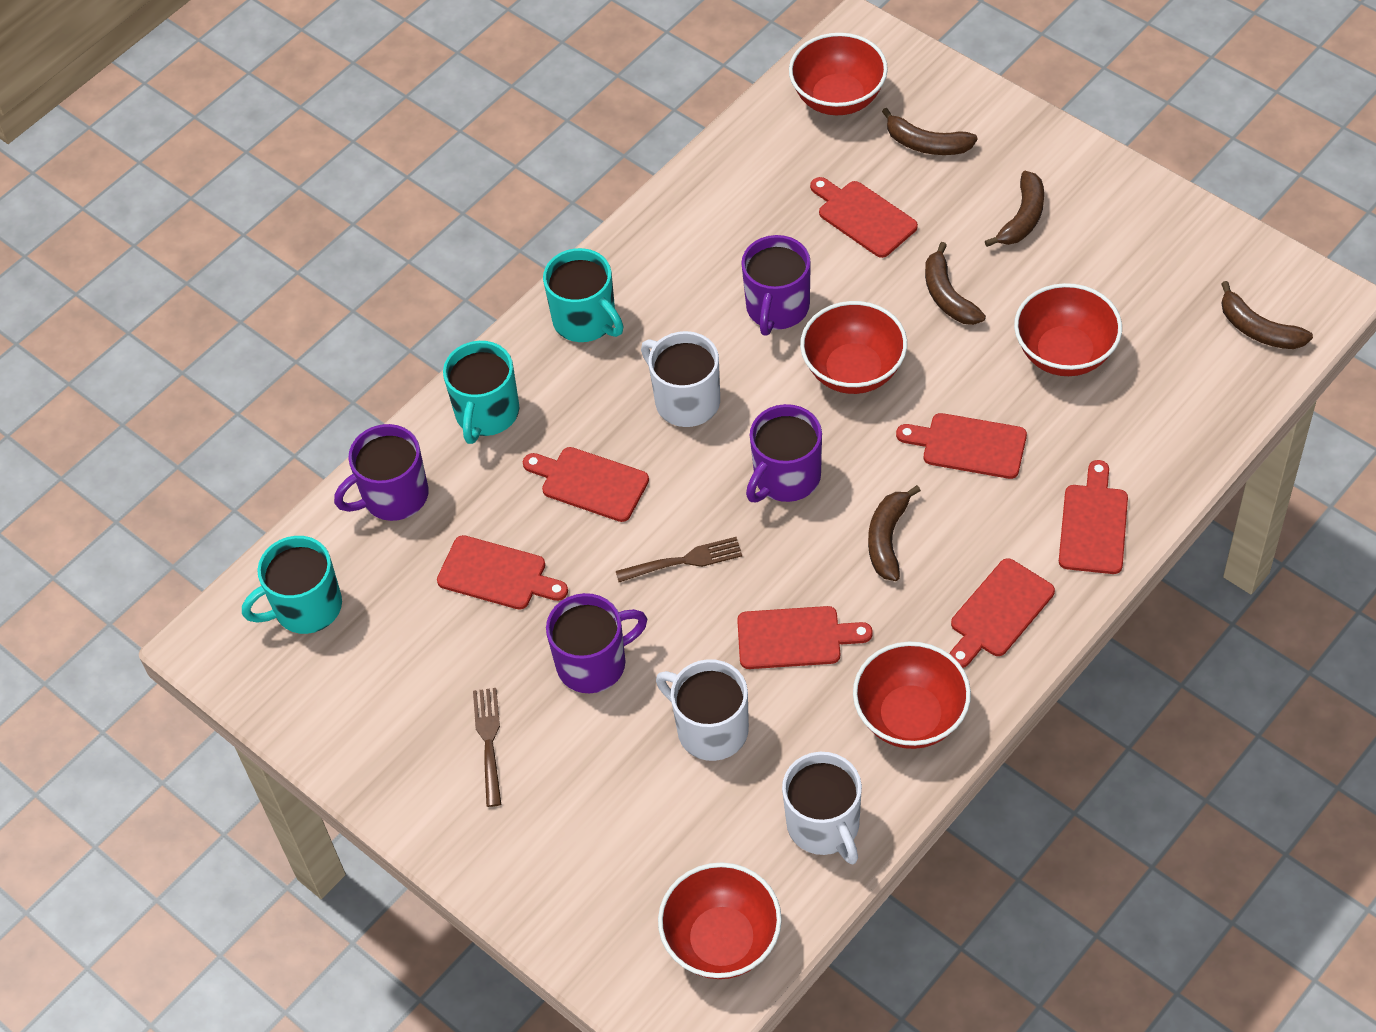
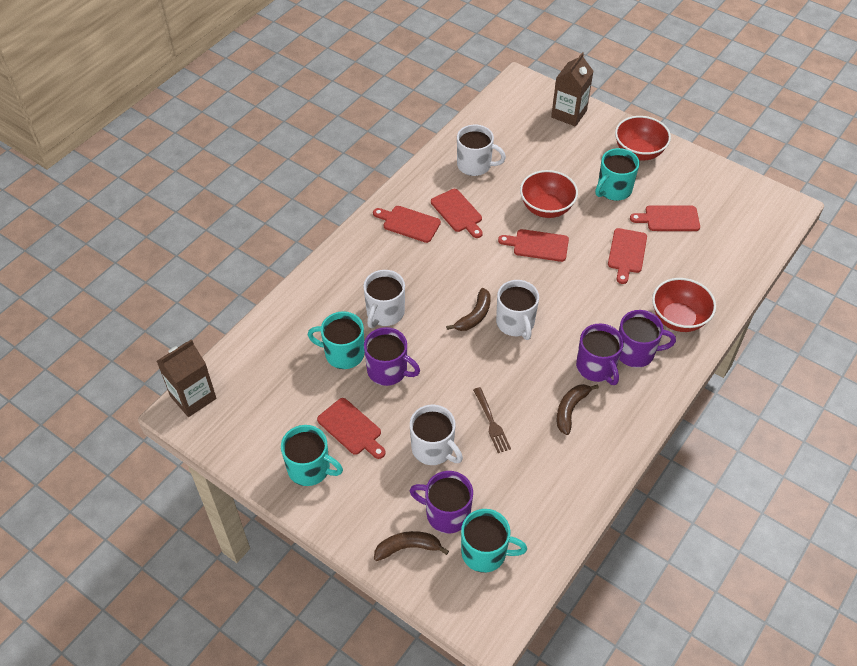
brown banana: 5 -> 3
brown carton: 0 -> 2
brown fork: 2 -> 1
red bowl: 5 -> 3
red cutting board: 7 -> 6
turquoise mug: 3 -> 4
white mug: 3 -> 4

